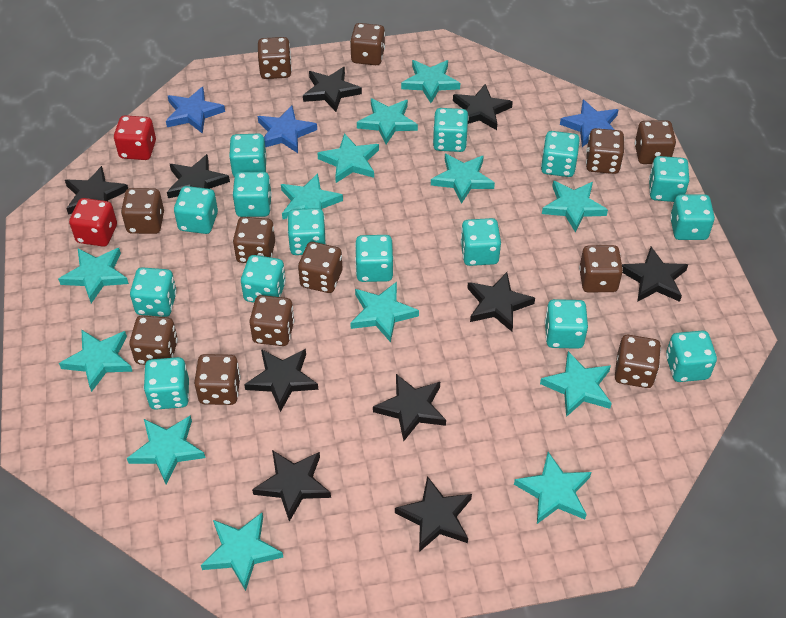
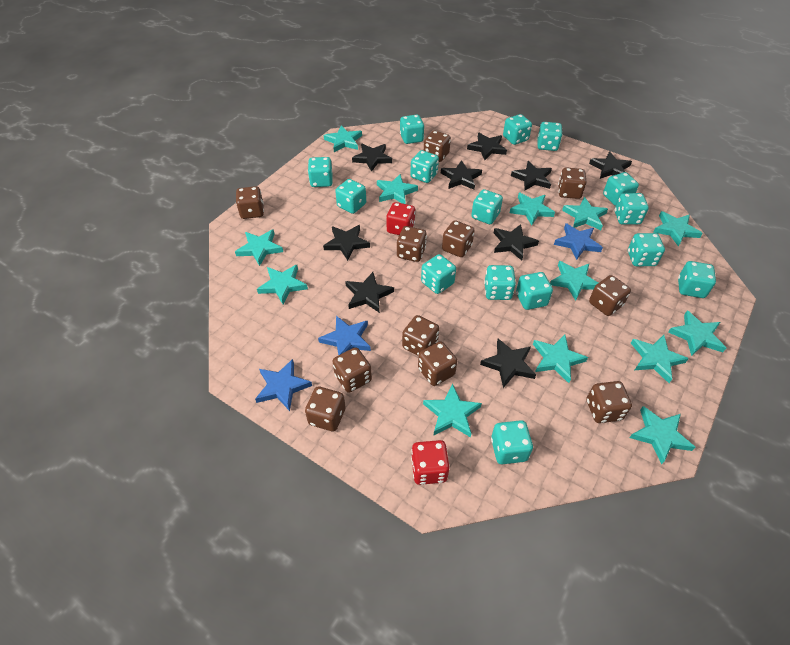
black star: 10 -> 9
brown dice: 12 -> 11

